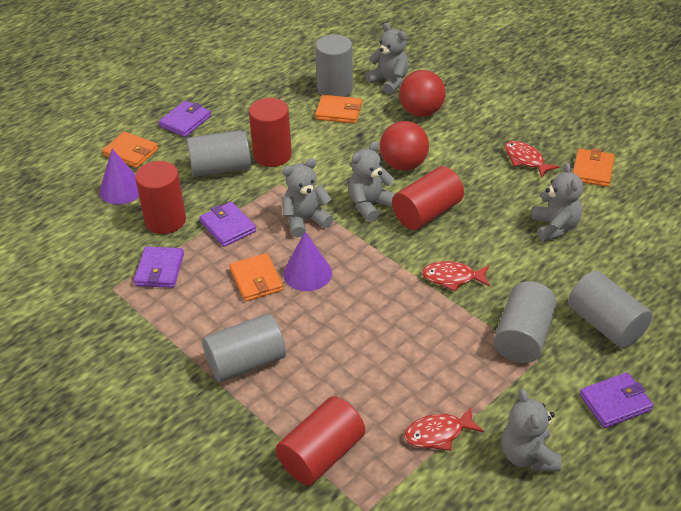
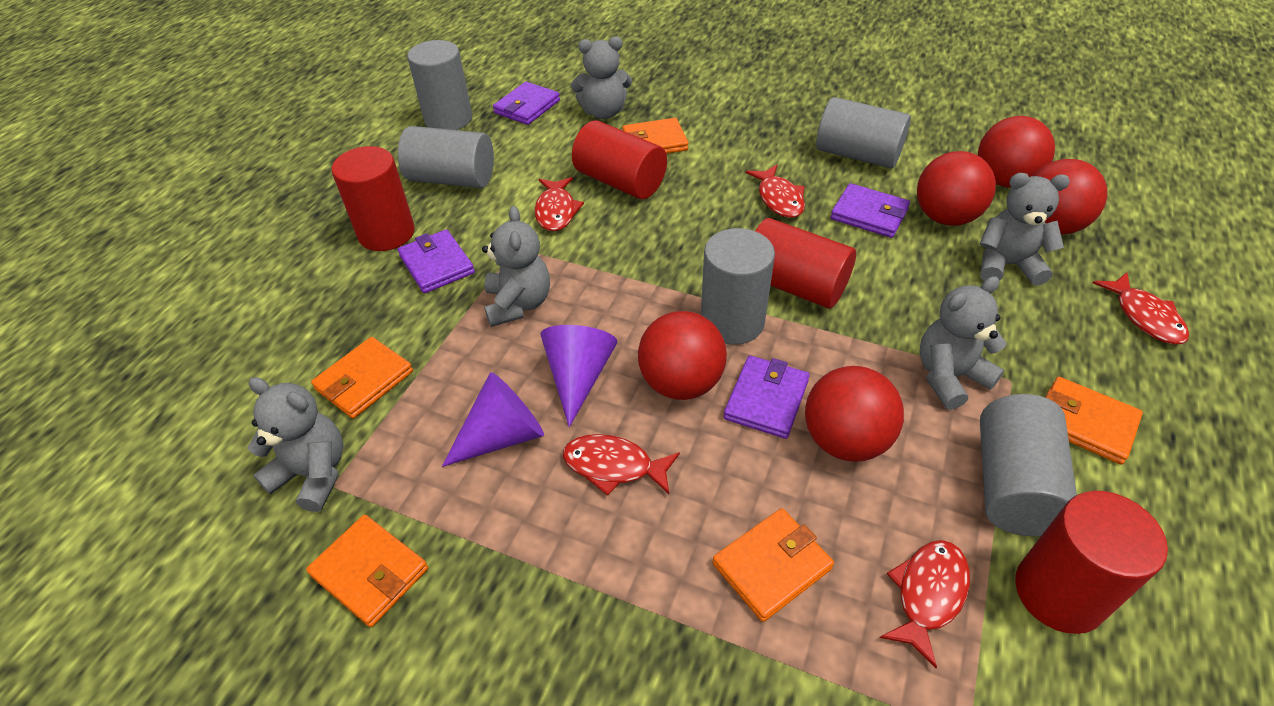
orange wallet: 4 -> 5
red ball: 2 -> 5
red fish: 3 -> 5

